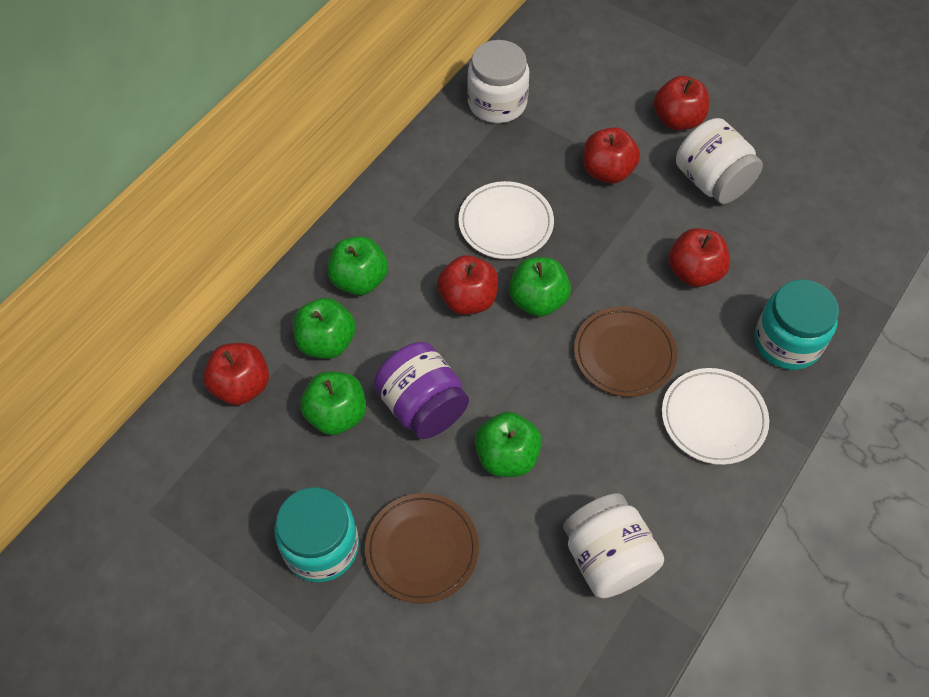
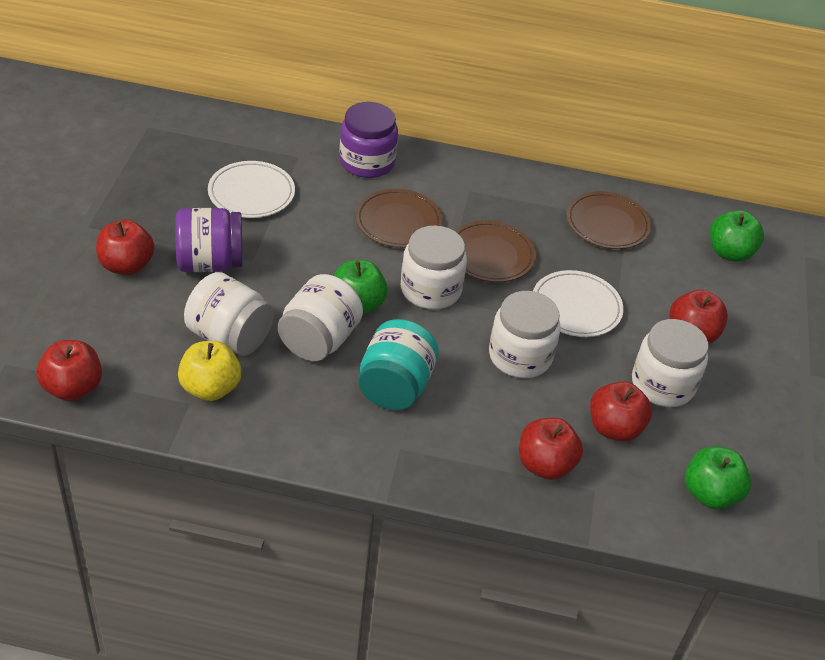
brown plate: 2 -> 3
green apple: 5 -> 3
purple jar: 1 -> 2
turquoise jar: 2 -> 1
white jar: 3 -> 5
yellow apple: 0 -> 1

